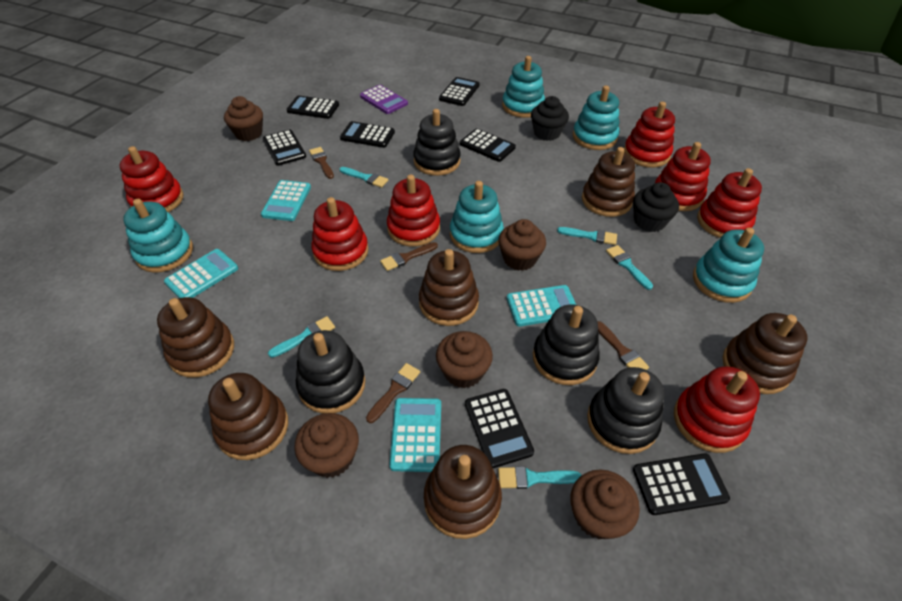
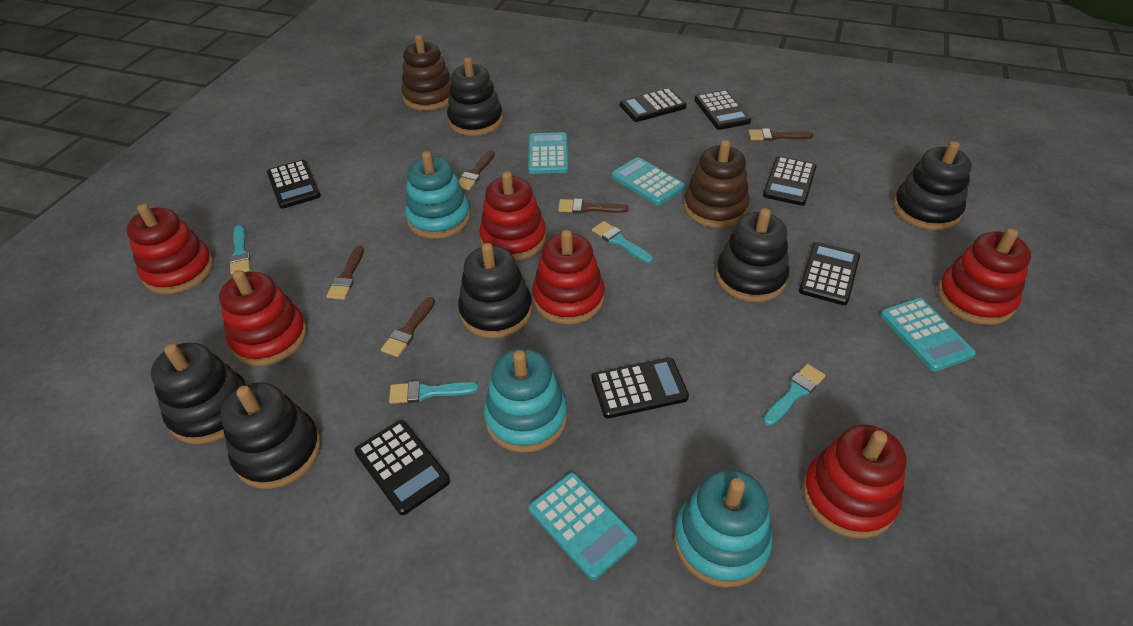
black cupcake: 2 -> 0
black stacking toy: 4 -> 6
brown brush: 4 -> 5
brown cupcake: 5 -> 0
brown stacking toy: 6 -> 2
purple calculator: 1 -> 0
red stacking toy: 7 -> 6
turquoise brush: 5 -> 4
turquoise stacking toy: 5 -> 3

